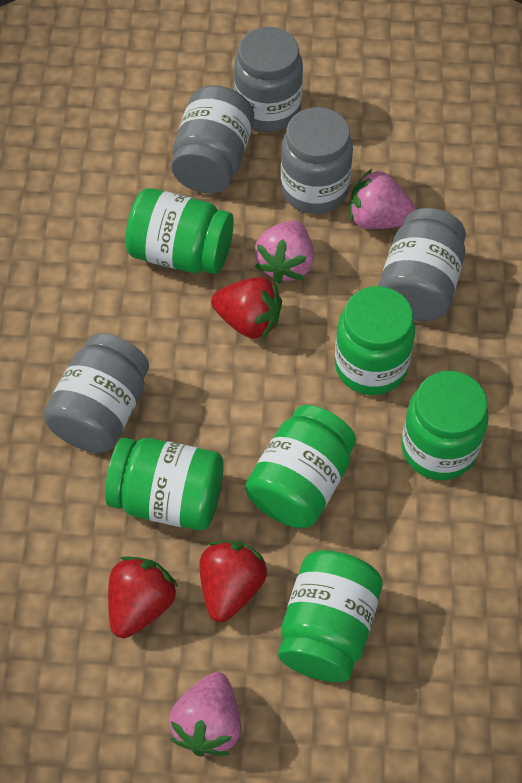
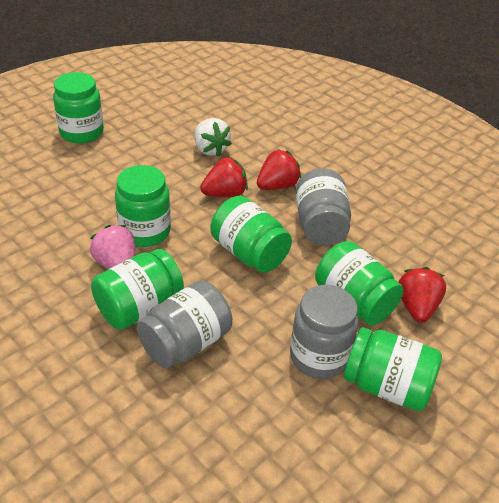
grey jar: 5 -> 3
pink strawberry: 3 -> 1
white strawberry: 0 -> 1

